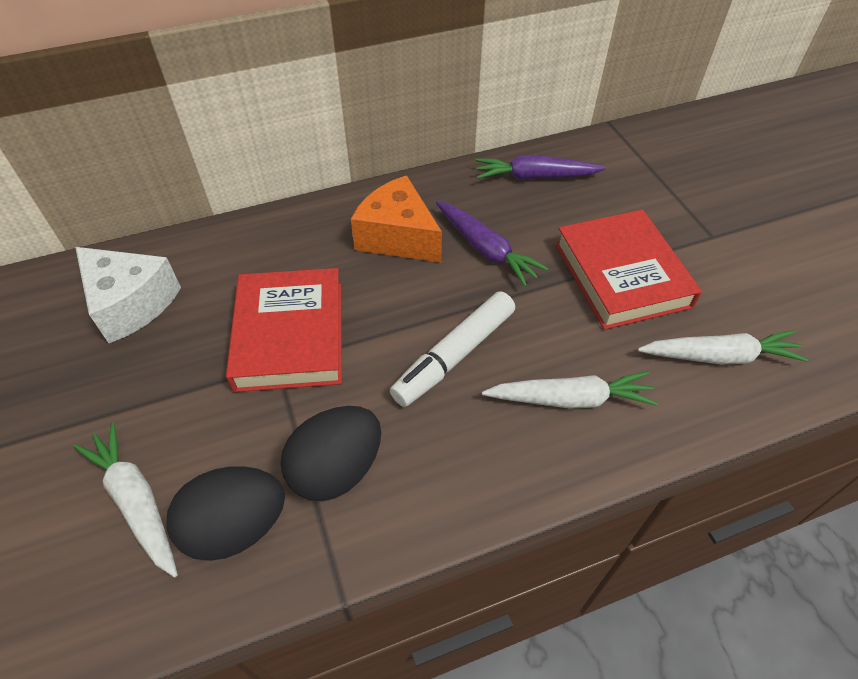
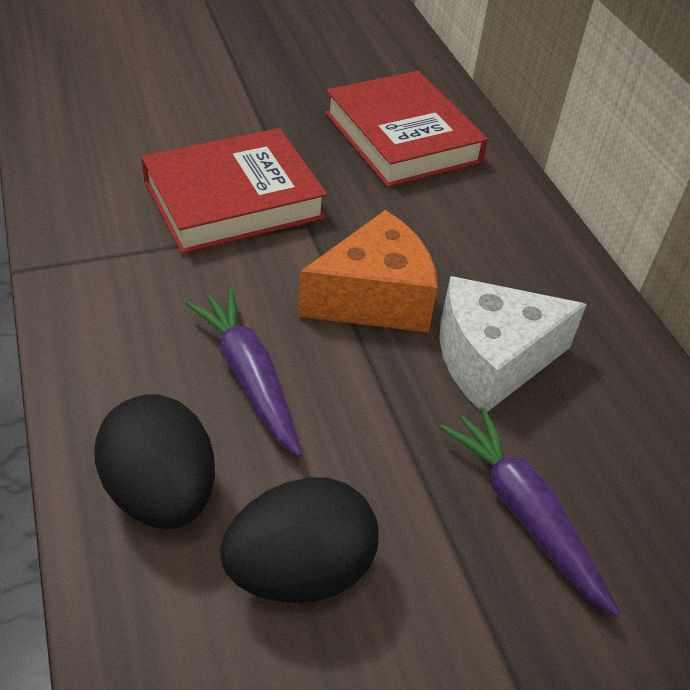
white carrot: 3 -> 0
white marker: 1 -> 0

